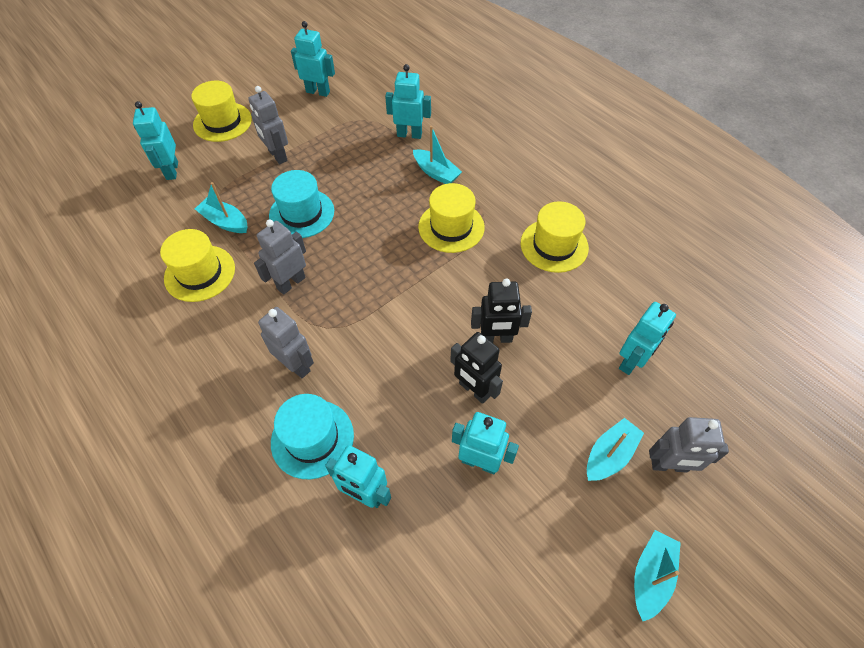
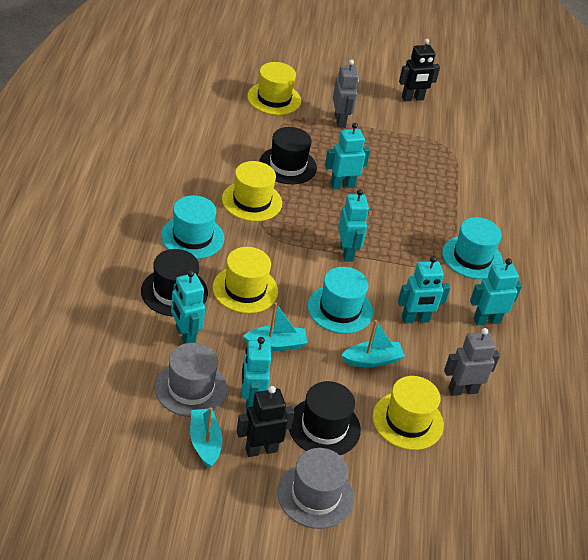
black hat: 0 -> 3
grey hat: 0 -> 2
grey robot: 4 -> 2
turquoise boat: 4 -> 3
turquoise hat: 2 -> 3

